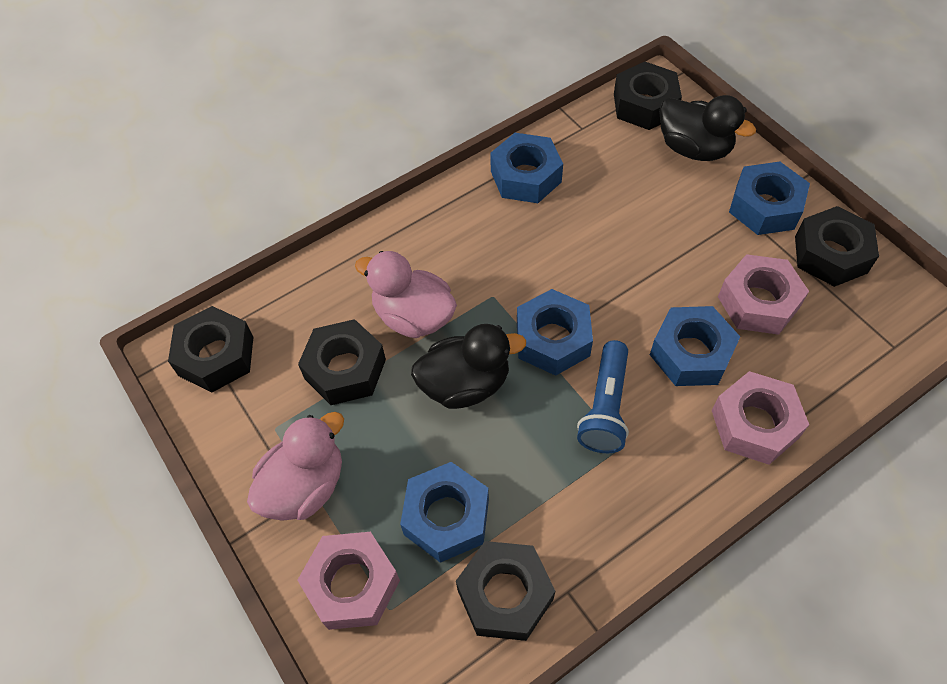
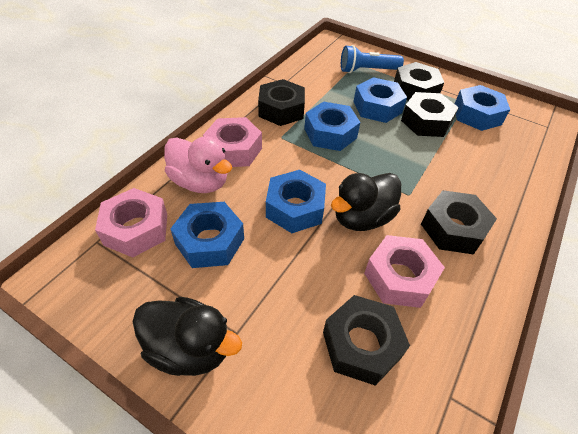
pink duck: 2 -> 1

